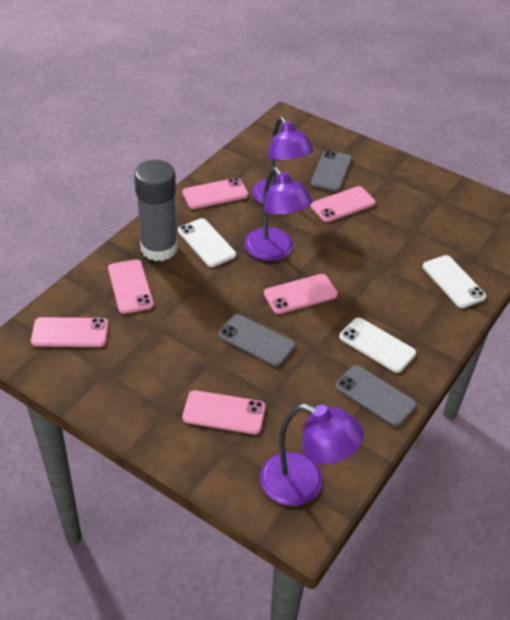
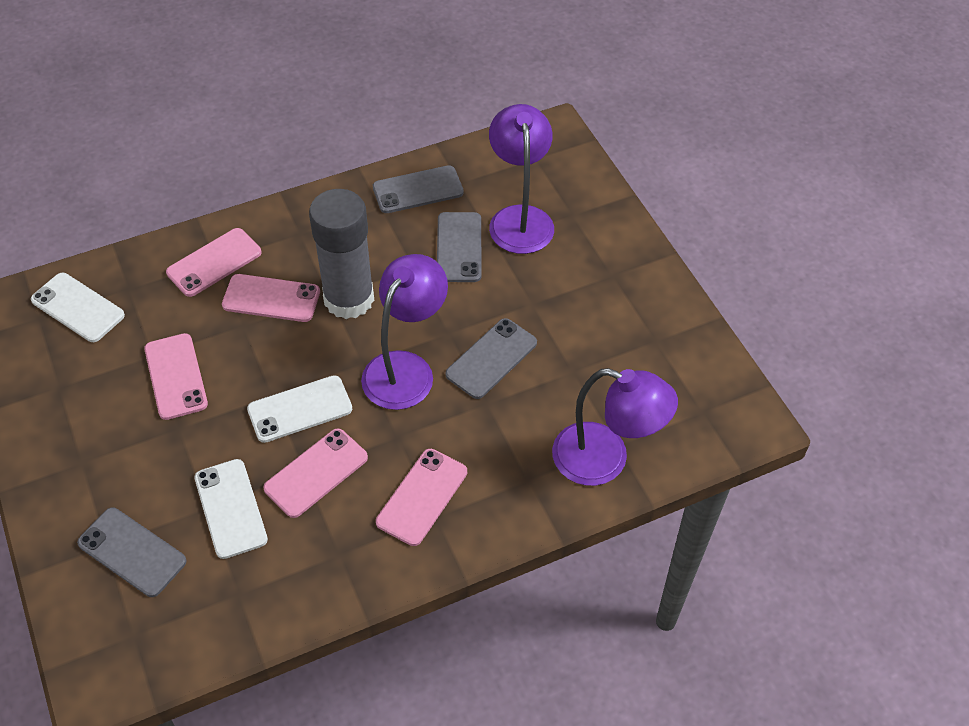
grey phone: 3 -> 4
pink phone: 6 -> 5

